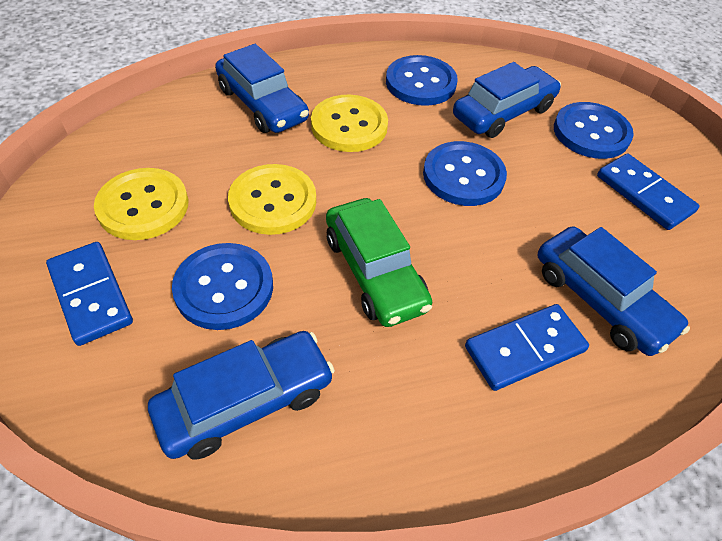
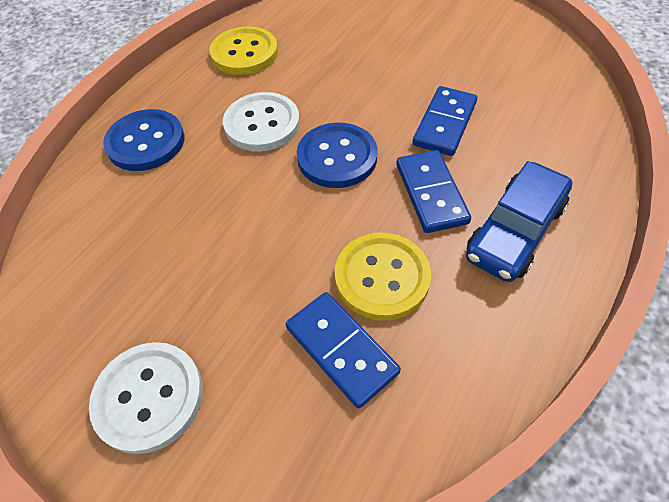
blue button: 4 -> 2
blue car: 4 -> 1
green car: 1 -> 0
white button: 0 -> 2
yellow button: 3 -> 2

